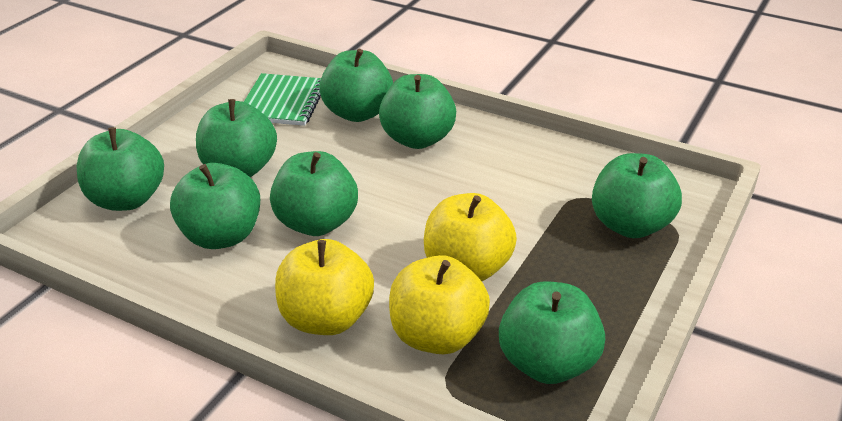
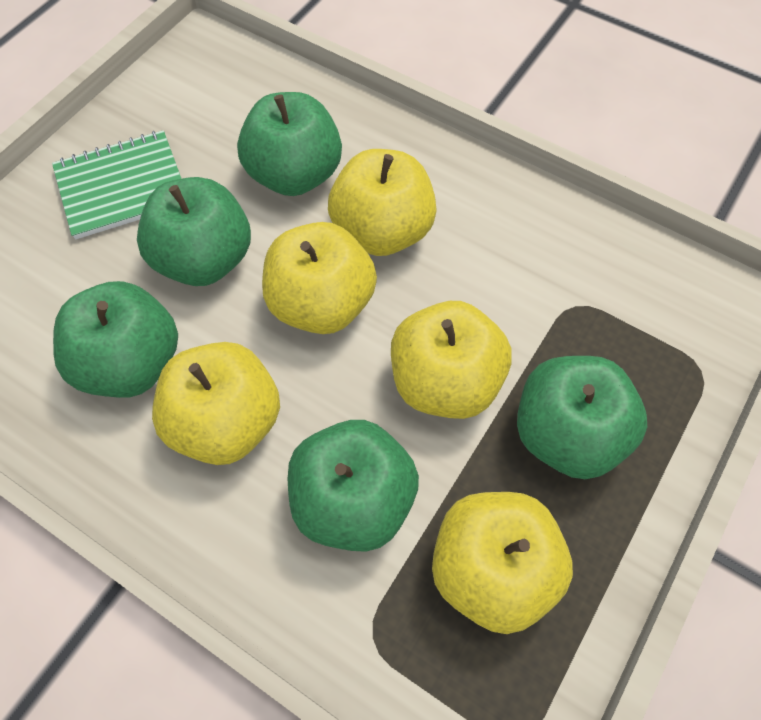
green apple: 8 -> 5
yellow apple: 3 -> 5

